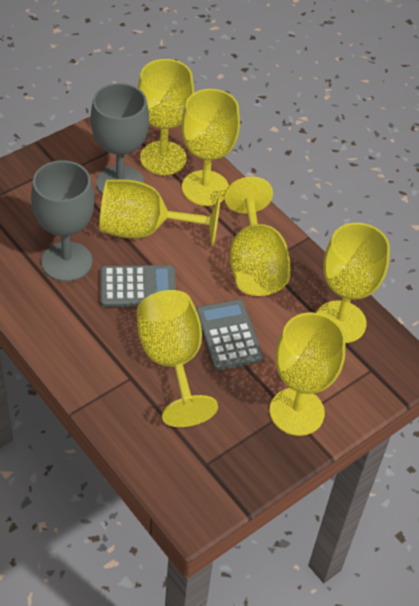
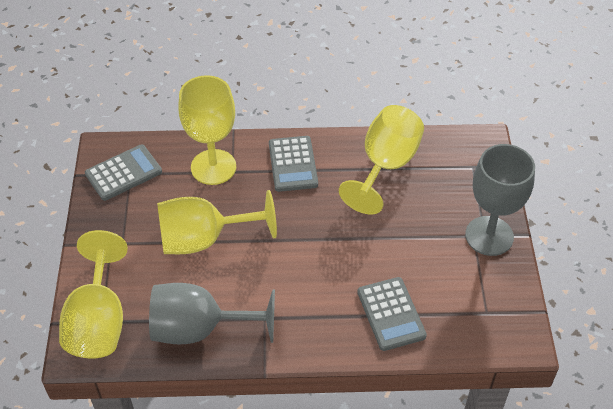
grey calculator: 2 -> 3
yellow goblet: 7 -> 4

